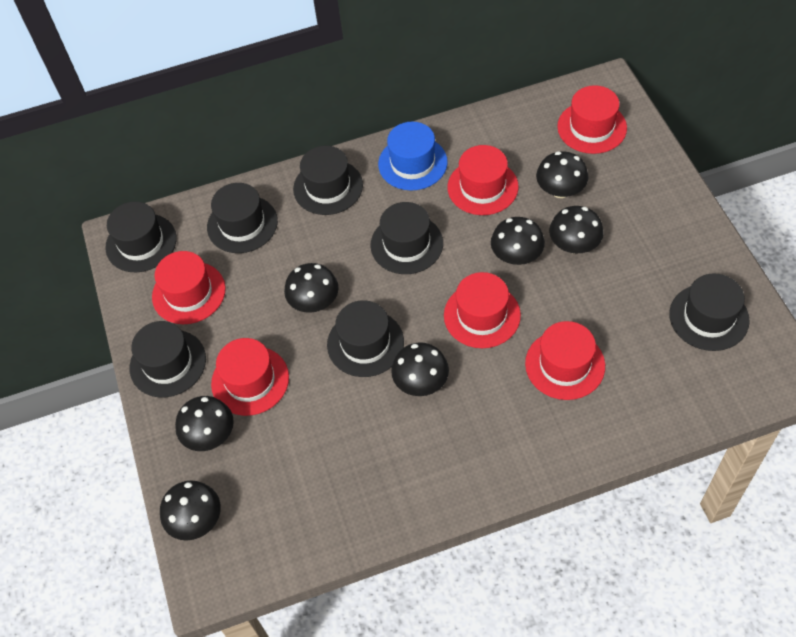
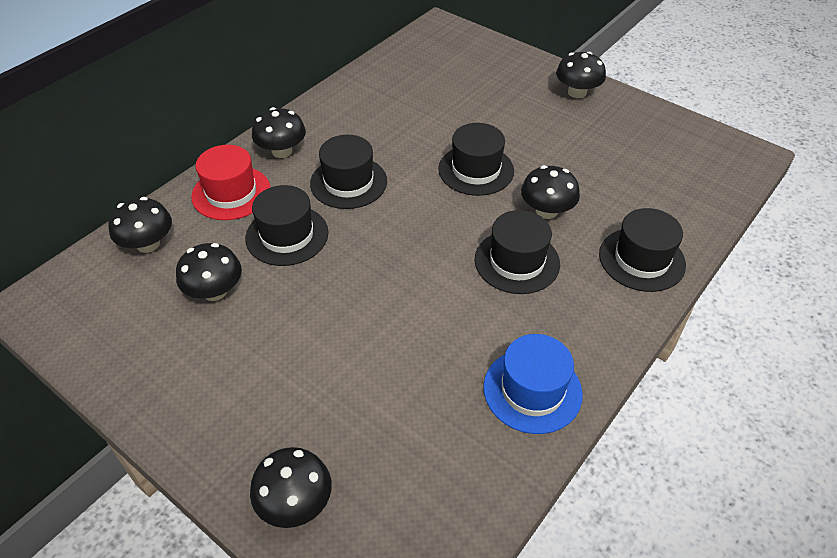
black hat: 7 -> 5
black mushroom: 7 -> 6
red hat: 6 -> 1

